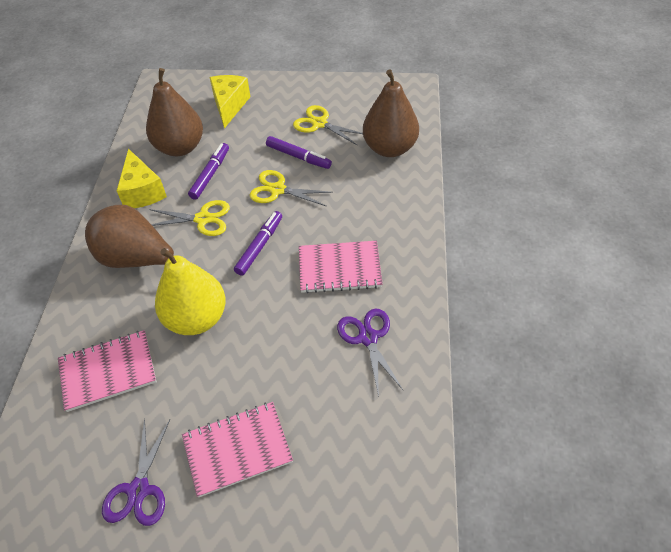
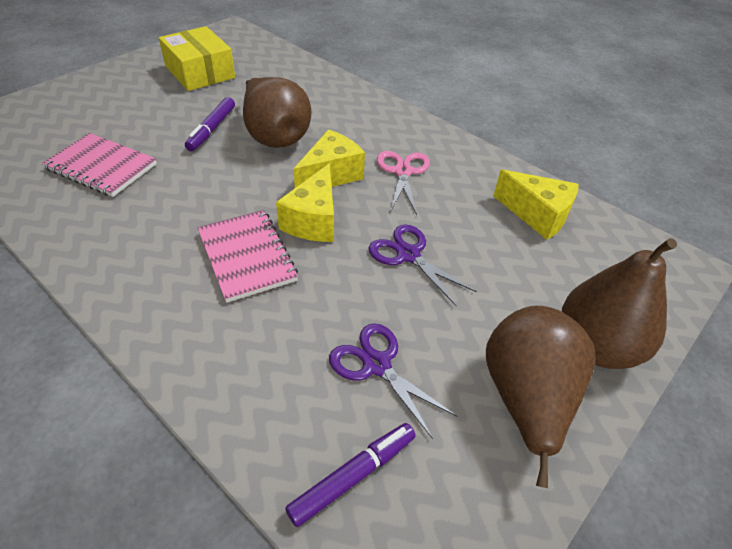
pink notebook: 3 -> 2
pink scissors: 0 -> 1
purple marker: 3 -> 2
yellow box: 0 -> 1
yellow cheese: 2 -> 3
yellow pear: 1 -> 0
yellow scissors: 3 -> 0

